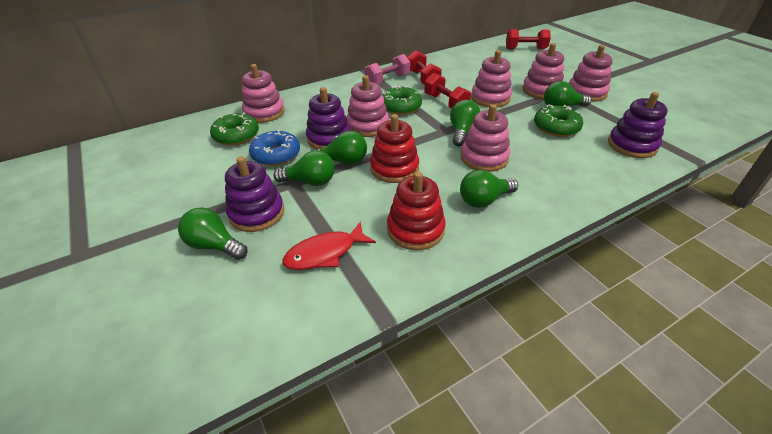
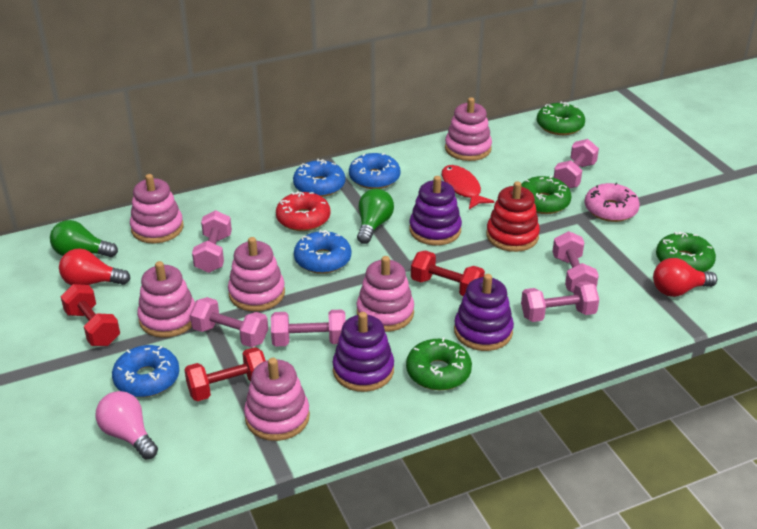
blue donut: 1 -> 4
green donut: 3 -> 4
green light bulb: 6 -> 2
pink donut: 0 -> 1
pink dumbbell: 1 -> 6
pink light bulb: 0 -> 1
red donut: 0 -> 1
red light bulb: 0 -> 2
red stacking toy: 2 -> 1

